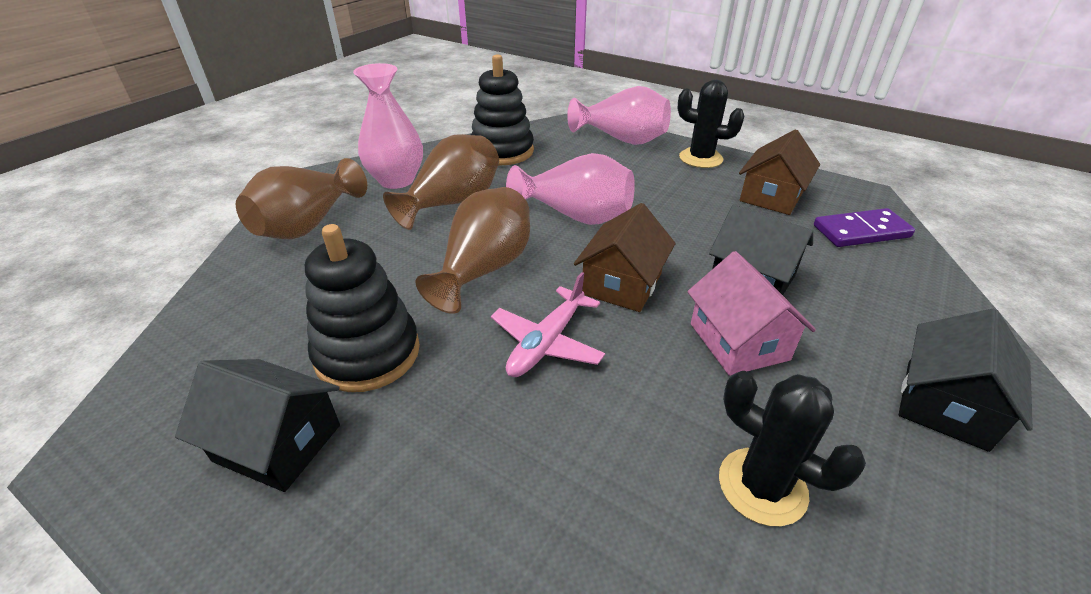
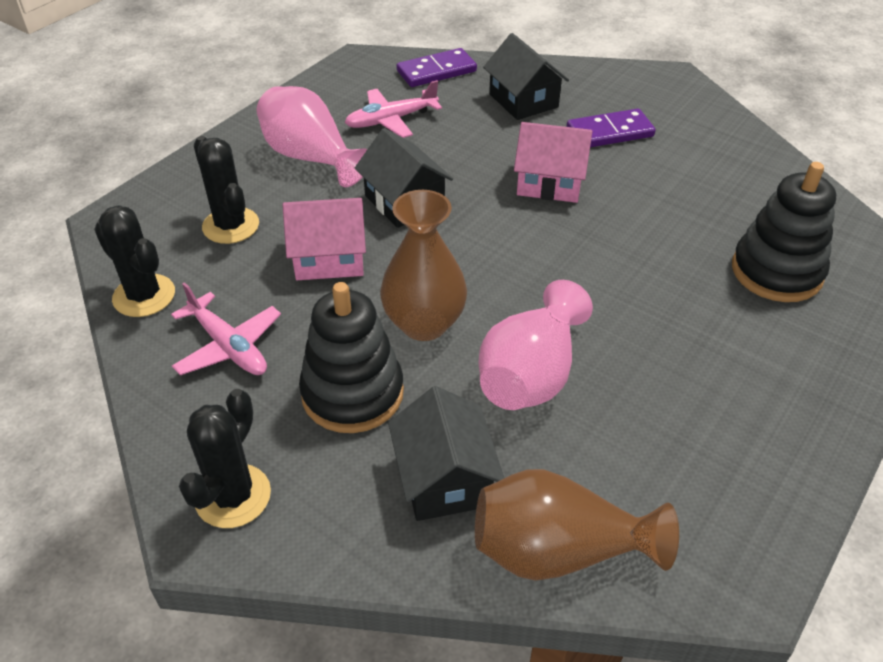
black cactus: 2 -> 3
brown house: 2 -> 0
brown vase: 3 -> 2
pink house: 1 -> 2
pink plane: 1 -> 2
pink vase: 3 -> 2
purple domino: 1 -> 2

